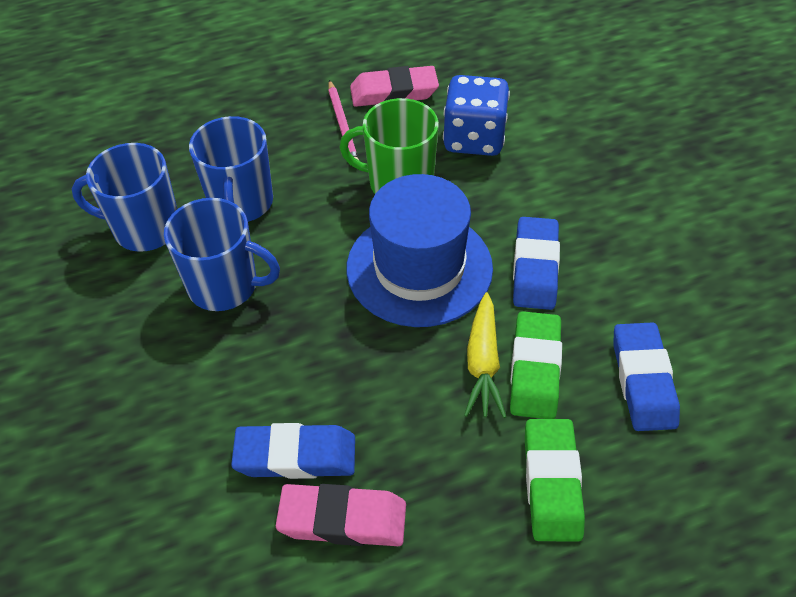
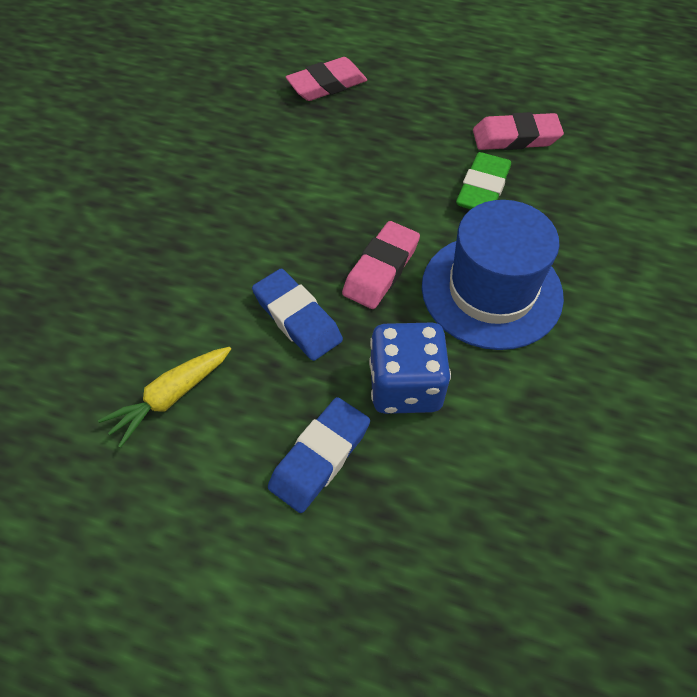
blue eraser: 3 -> 2
blue mug: 3 -> 0
green eraser: 2 -> 1
green mug: 1 -> 0
pink eraser: 2 -> 3
pink pencil: 1 -> 0

